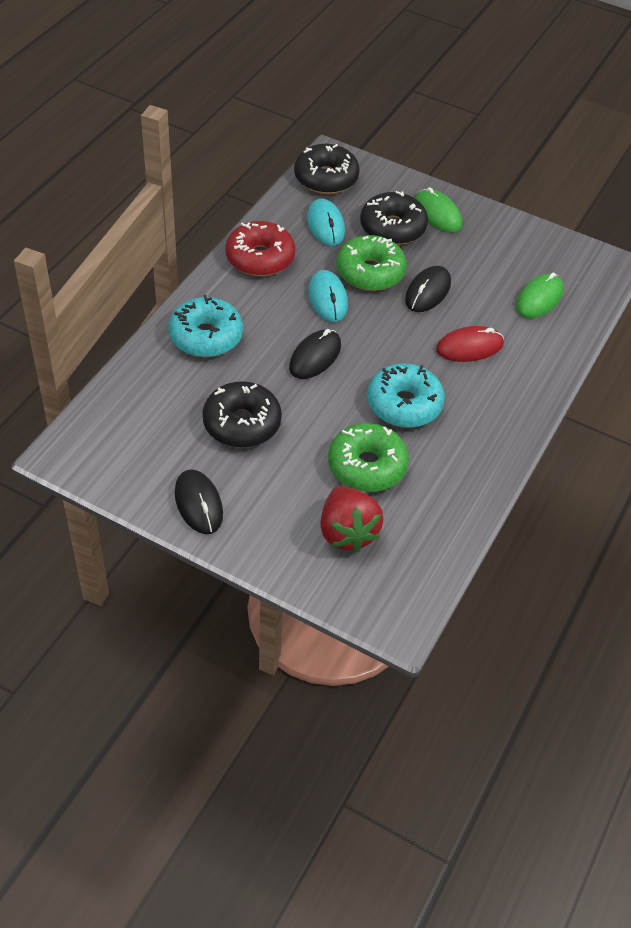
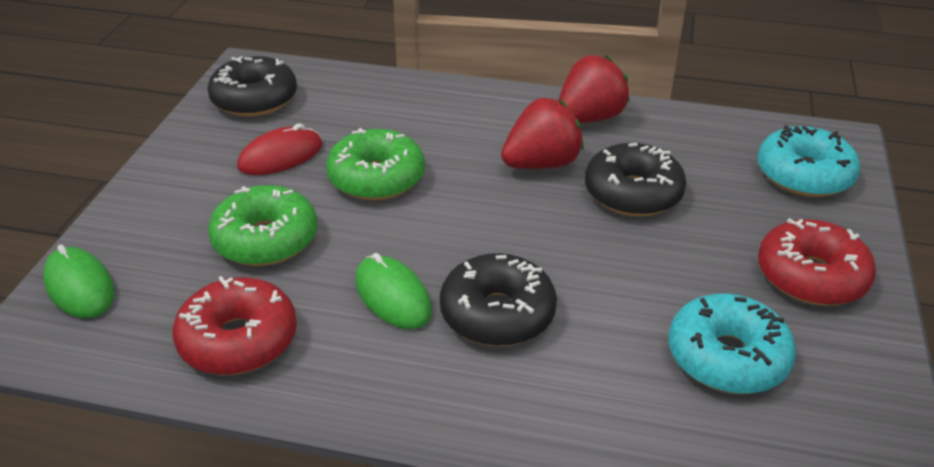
black mouse: 3 -> 0
red donut: 1 -> 2
red strawberry: 1 -> 2
turquoise mouse: 2 -> 0

